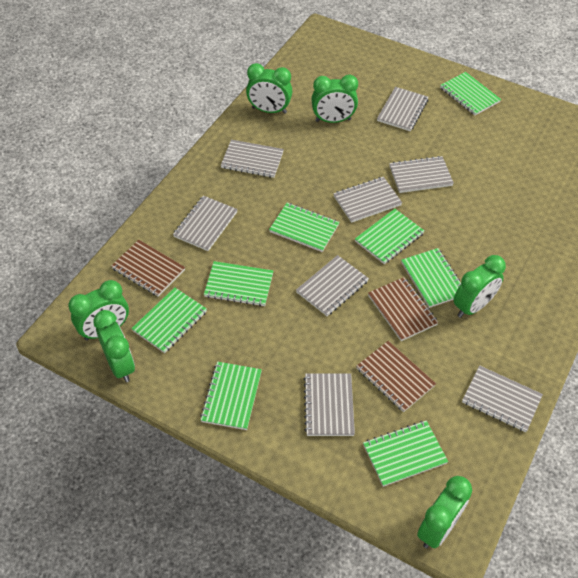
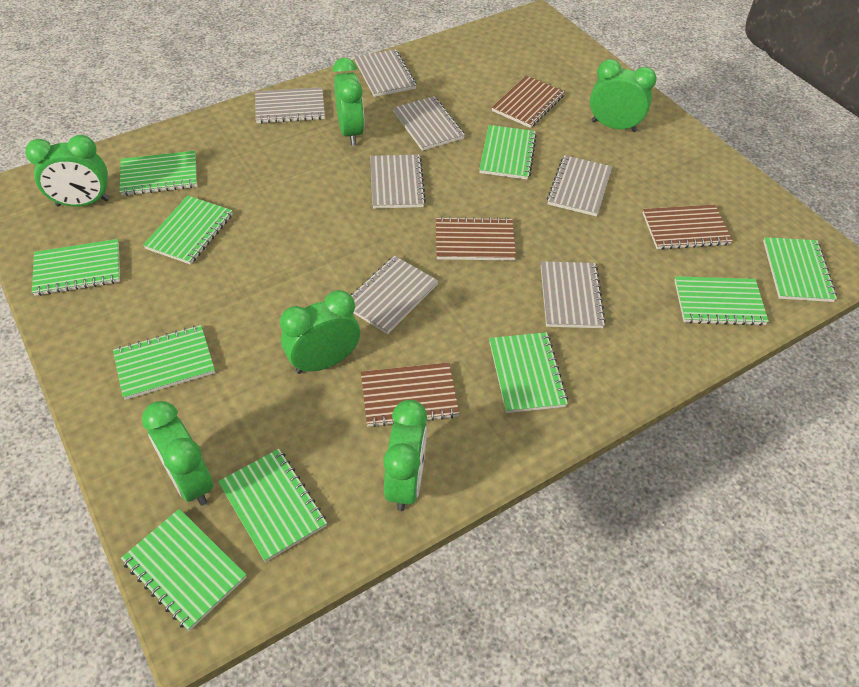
brown notebook: 3 -> 4
green notebook: 8 -> 10
grey notebook: 8 -> 7

